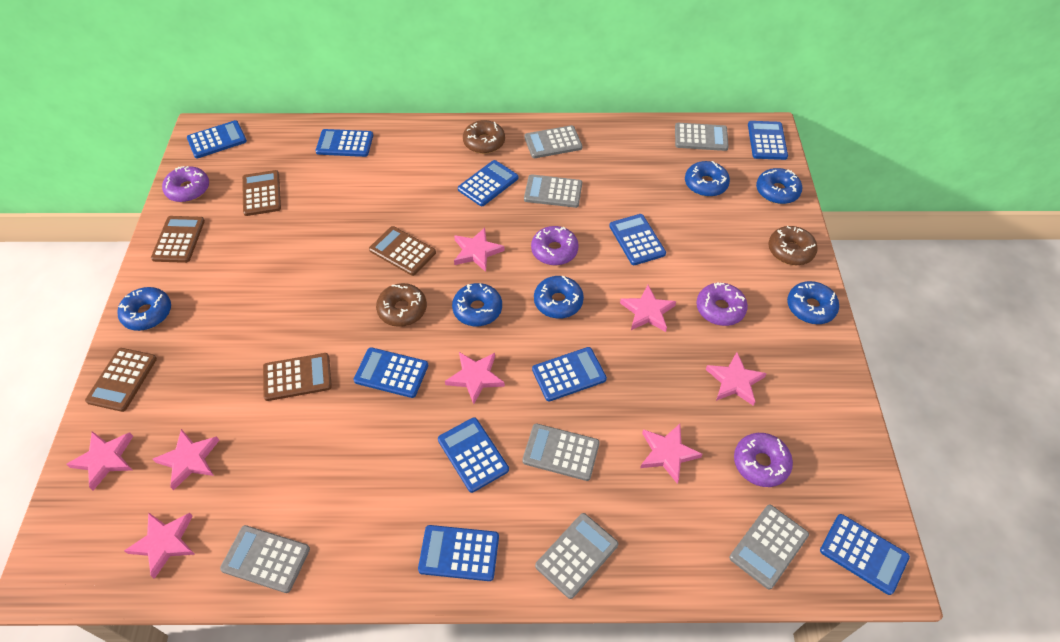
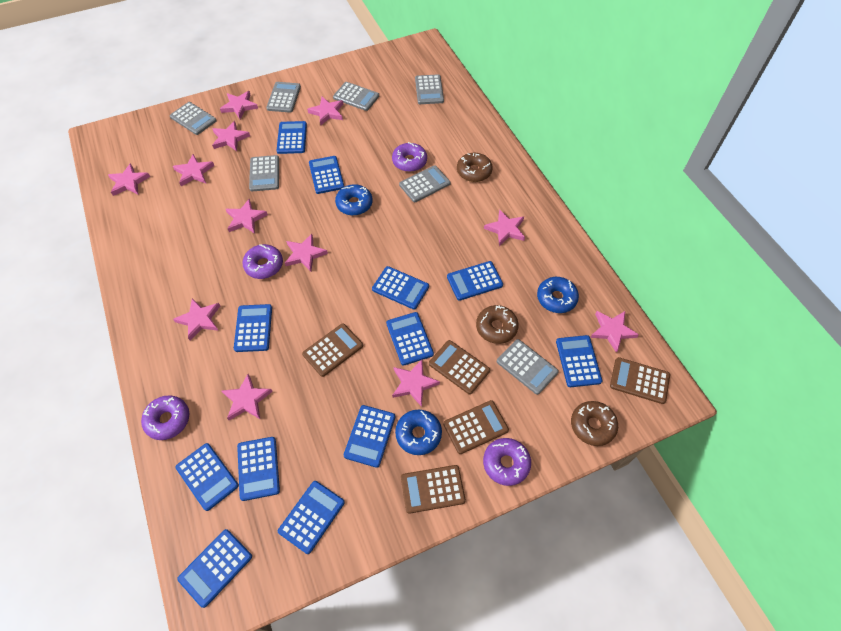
blue calculator: 10 -> 12
blue donut: 6 -> 3
pink star: 8 -> 12

